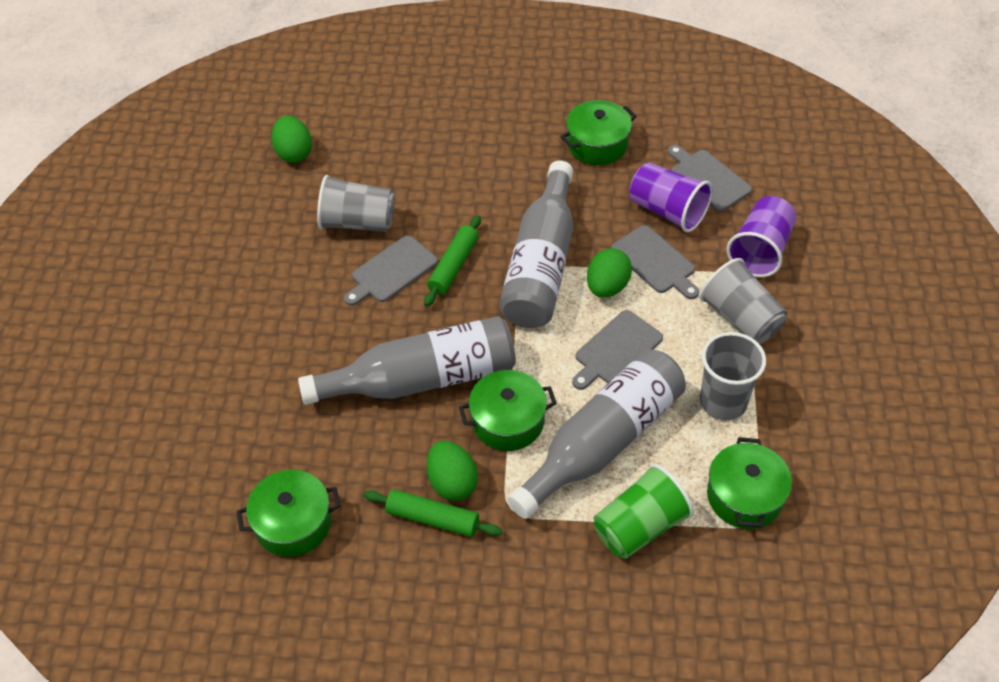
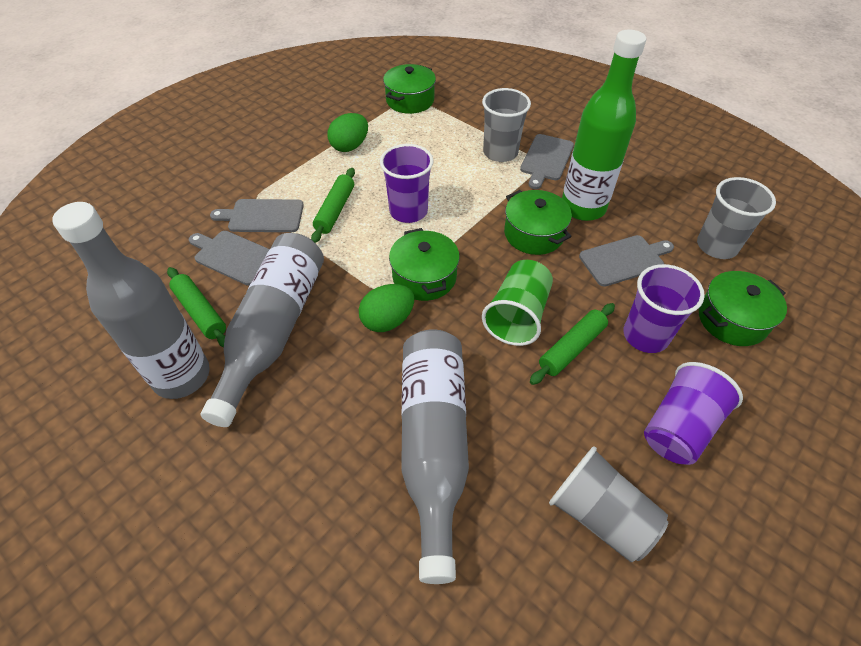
green bottle: 0 -> 1
green egg: 3 -> 2
green rolling pin: 2 -> 3
purple cup: 2 -> 3

